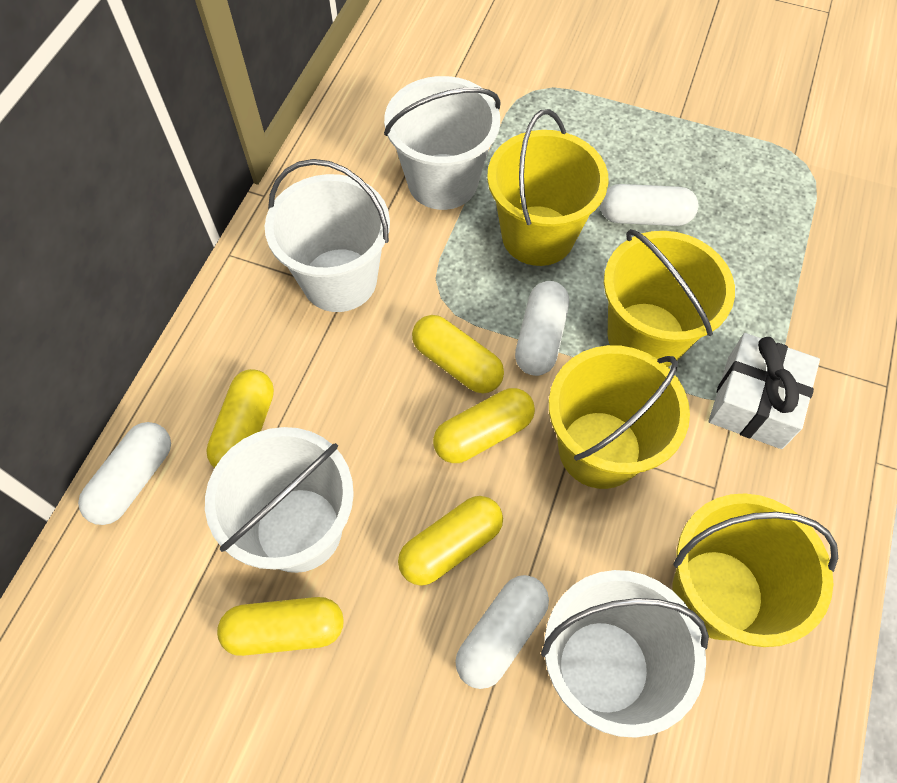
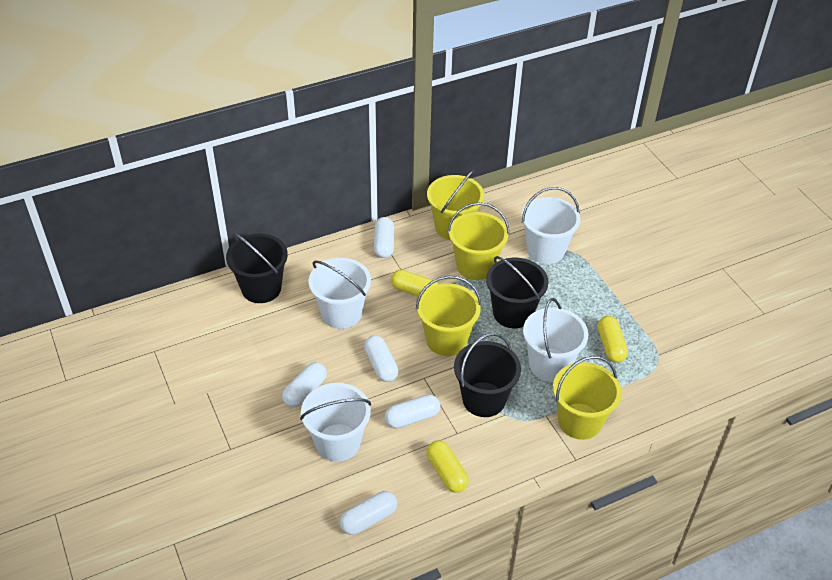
black bucket: 0 -> 3
white capsule: 4 -> 5
white gift: 1 -> 0
yellow capsule: 5 -> 3

